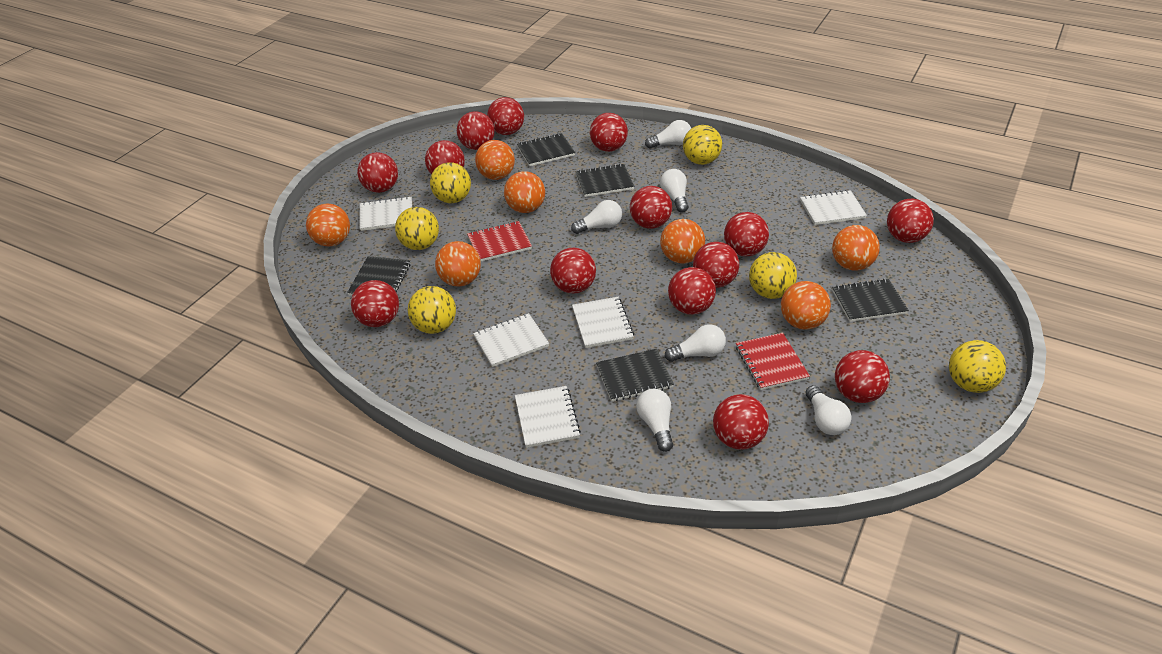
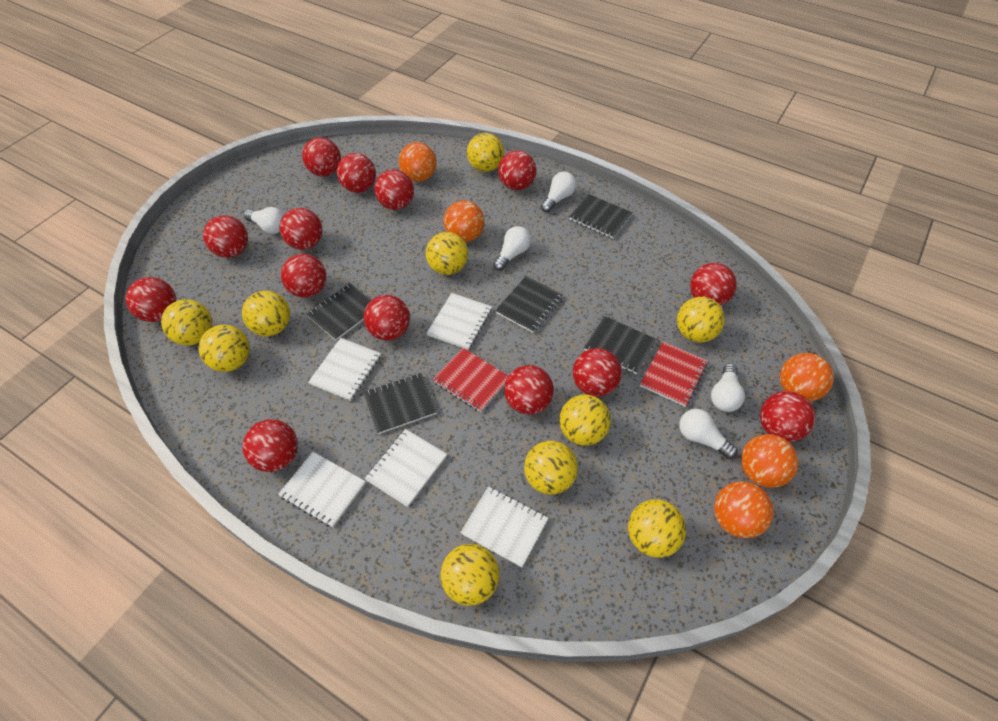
orange ball: 7 -> 5
white light bulb: 6 -> 5
yellow ball: 6 -> 10

